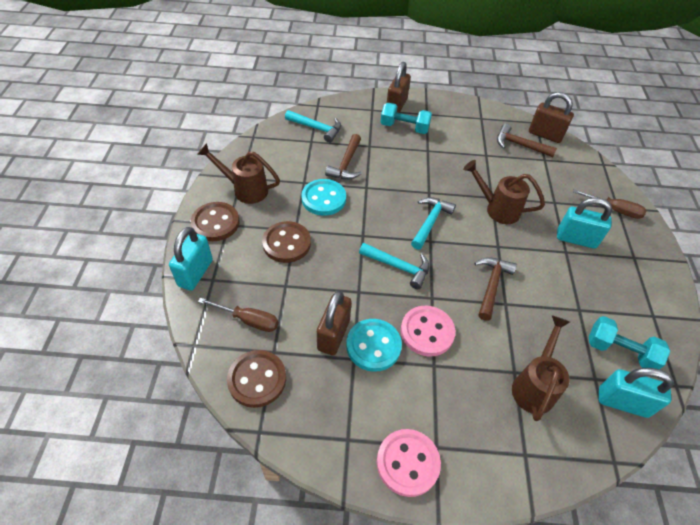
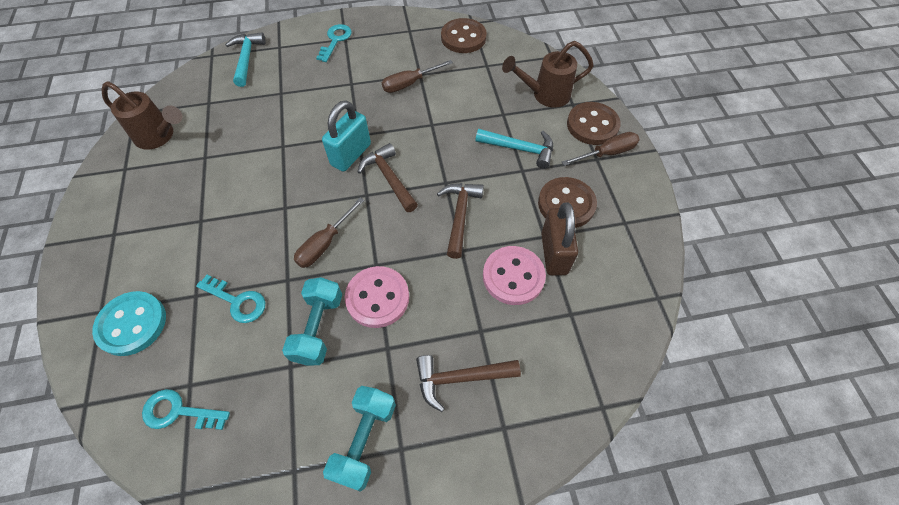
brown padlock: 3 -> 1
brown screwdriver: 2 -> 3
brown watering can: 3 -> 2
turquoise button: 2 -> 1
turquoise hammer: 3 -> 2
turquoise key: 0 -> 3
turquoise padlock: 3 -> 1

